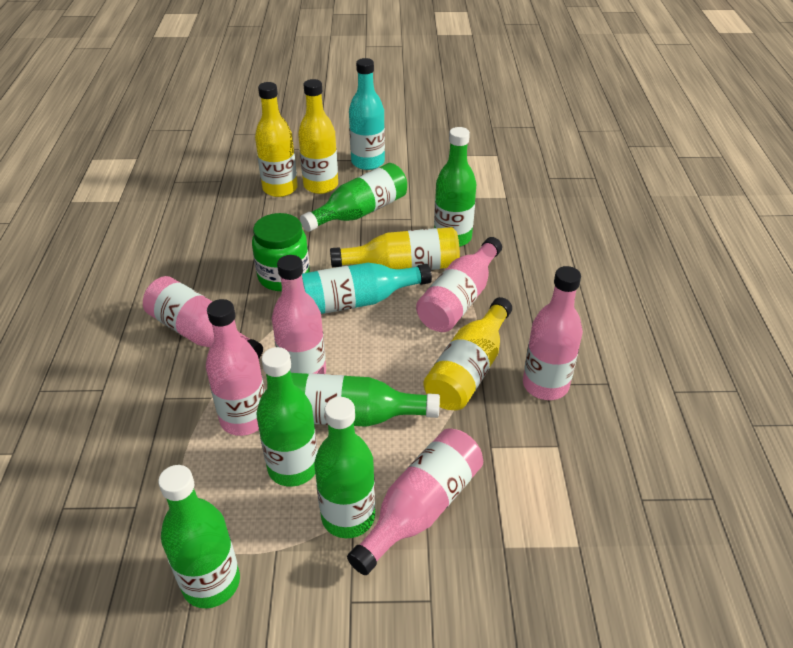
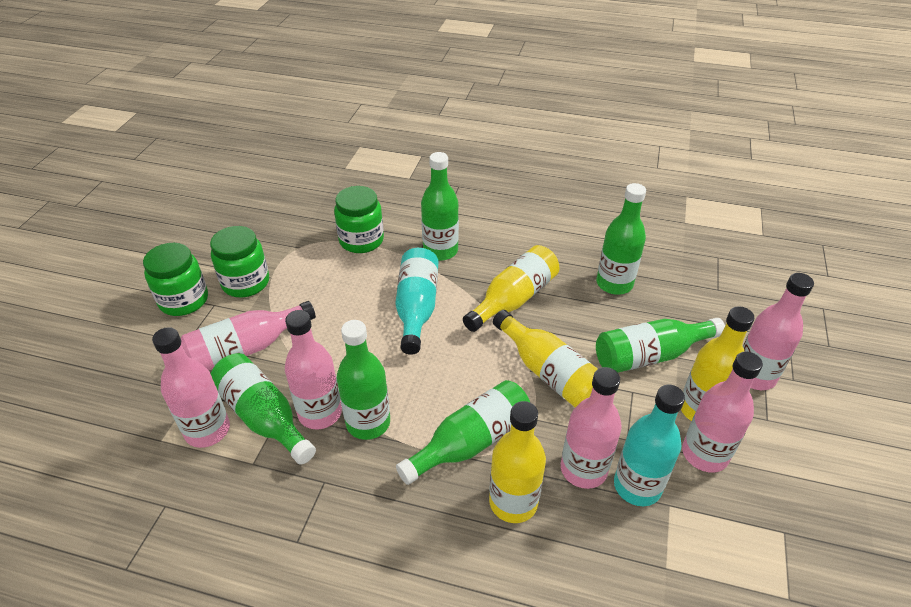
green jar: 1 -> 3

